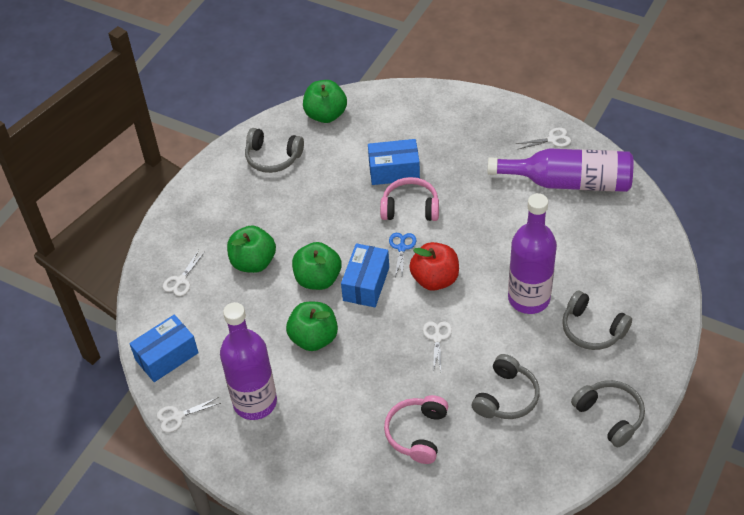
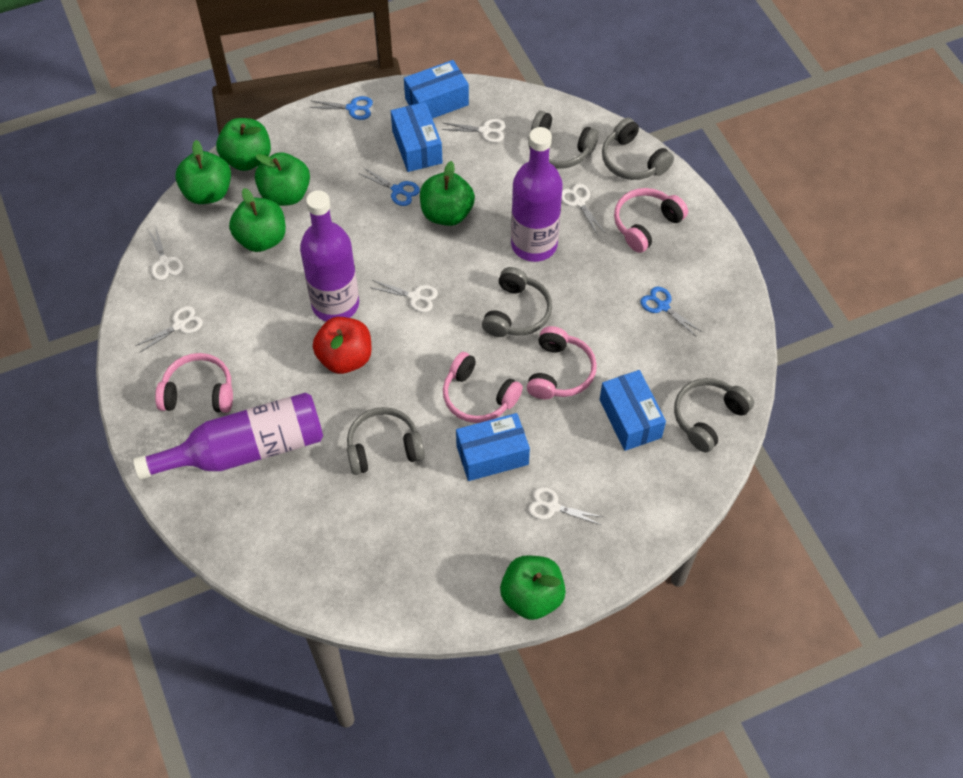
blue box: 3 -> 4
blue scissors: 1 -> 3
green apple: 4 -> 6
grey headphones: 4 -> 5
pink headphones: 2 -> 4
white scissors: 4 -> 6

